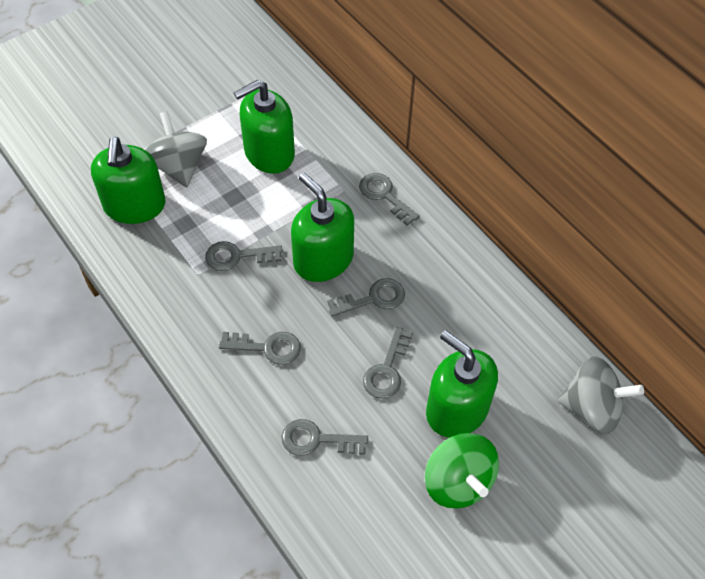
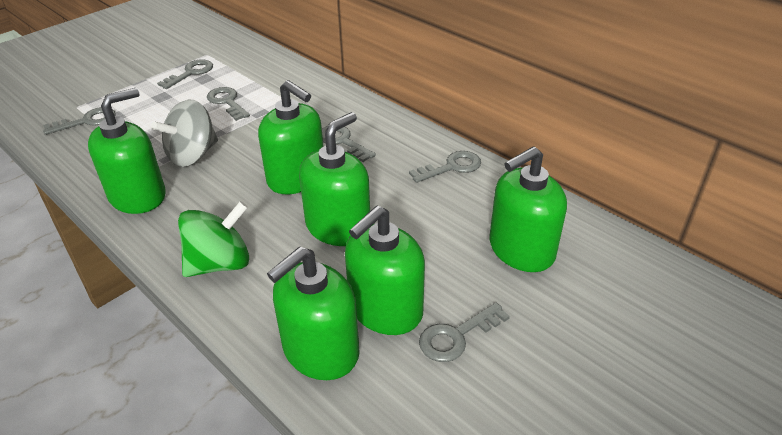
green soap dispenser: 4 -> 6
grey spinning top: 2 -> 1

